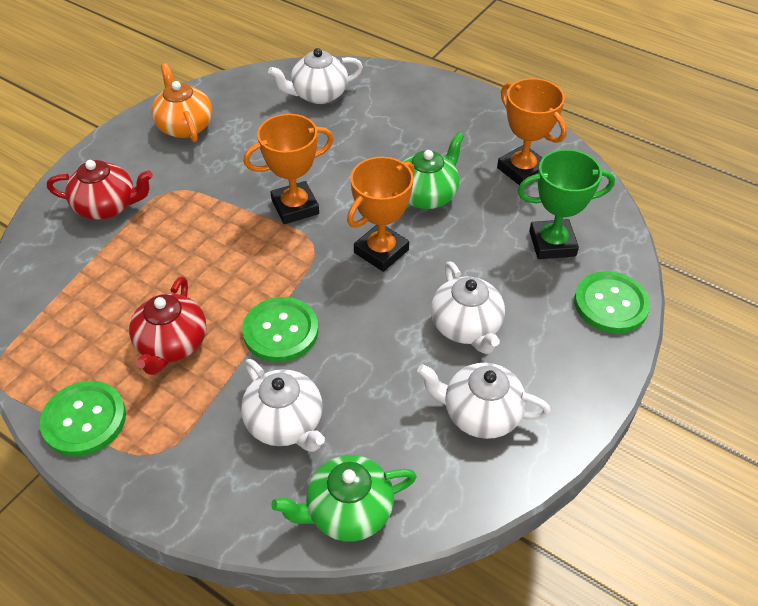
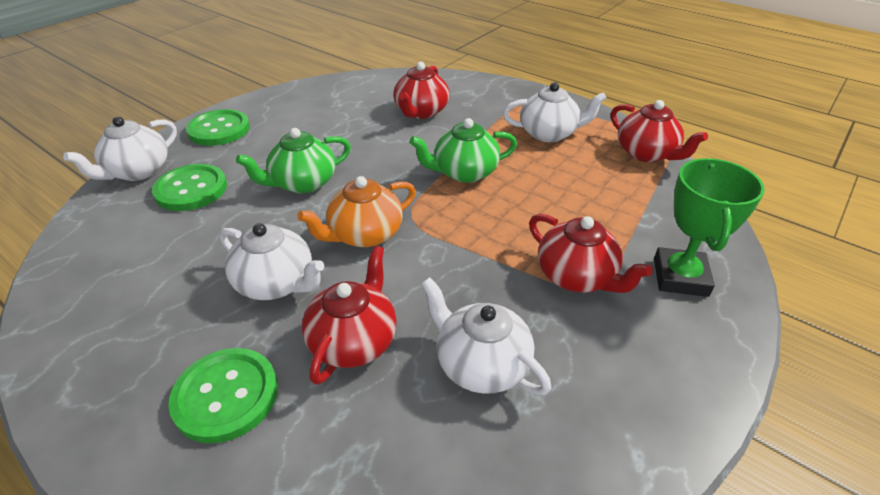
orange trophy: 3 -> 0
red teapot: 2 -> 4

